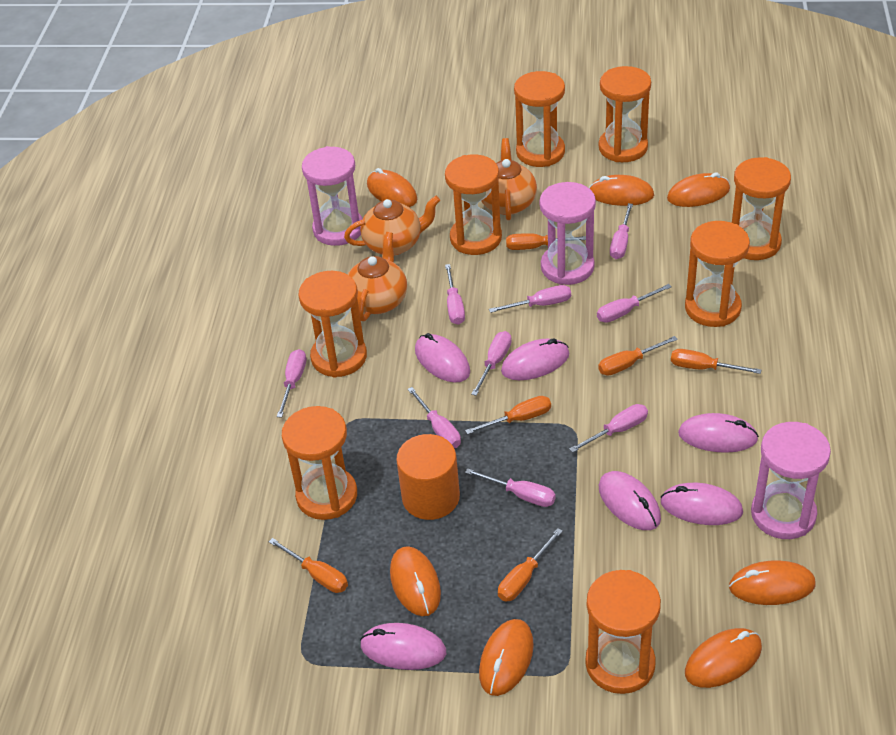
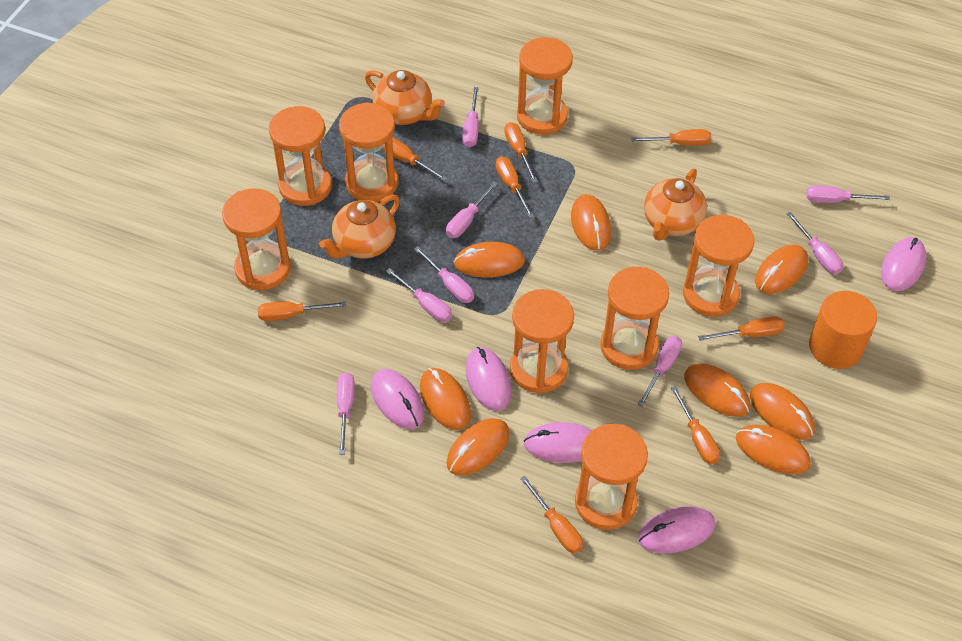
orange mouse: 7 -> 8
orange screwdriver: 6 -> 8
pink hourglass: 3 -> 0
pink mouse: 6 -> 5
pink screwdriver: 9 -> 8

